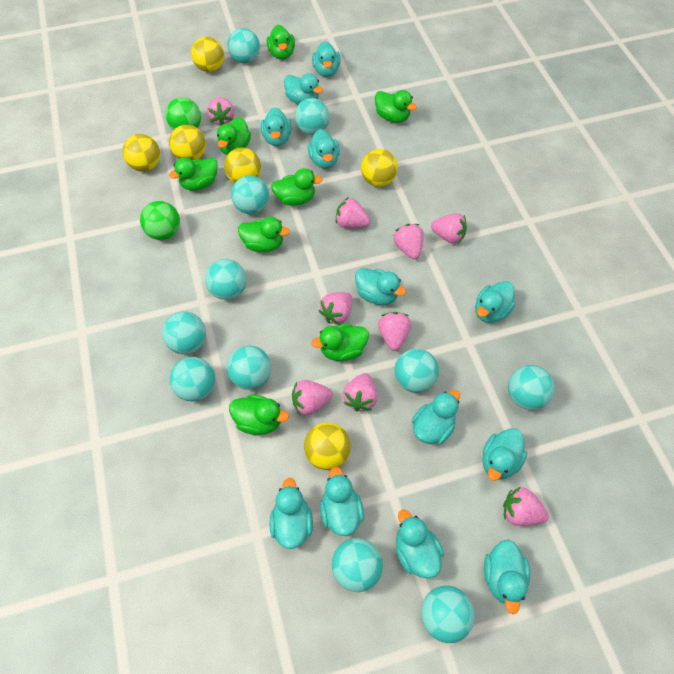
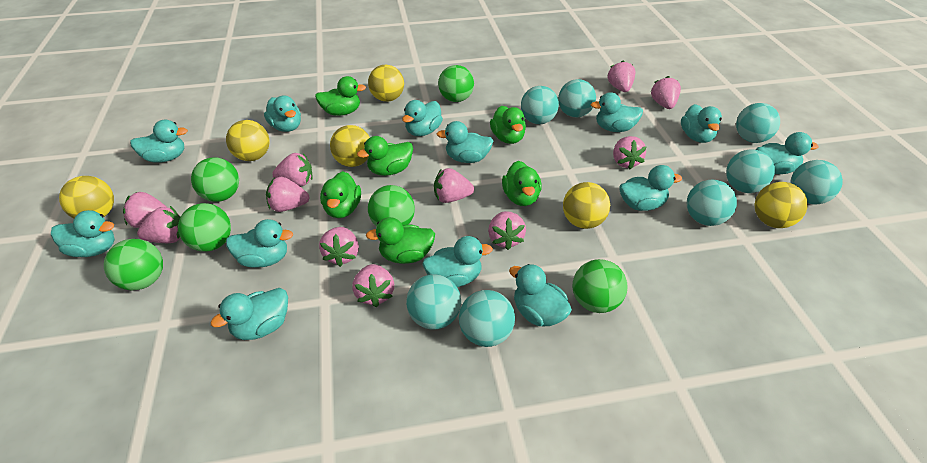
green ball: 2 -> 6
green duck: 8 -> 6
pink strawberry: 9 -> 11
turquoise ball: 11 -> 8
turquoise duck: 12 -> 13

